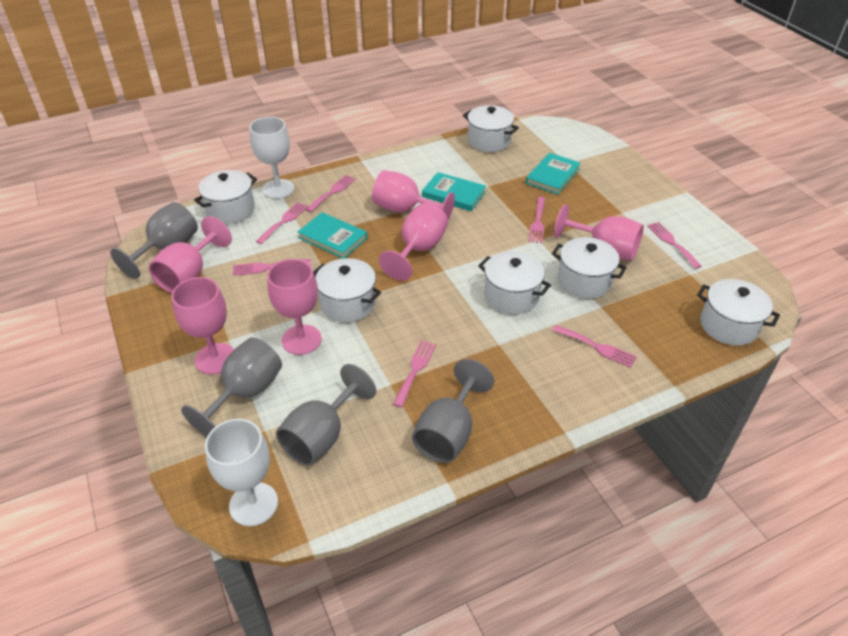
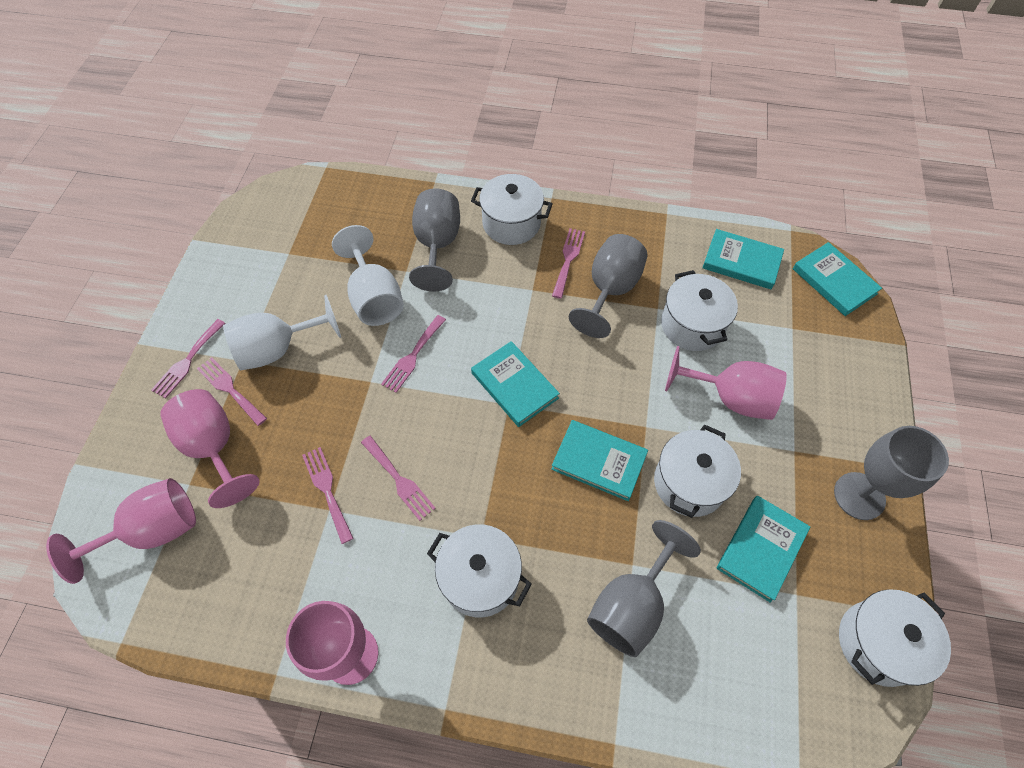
pink fork: 7 -> 6
pink goblet: 6 -> 4
turquoise book: 3 -> 5
white pot: 6 -> 5

